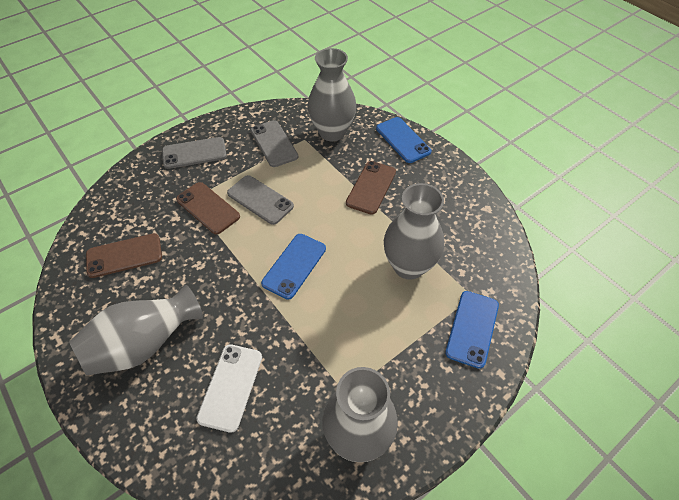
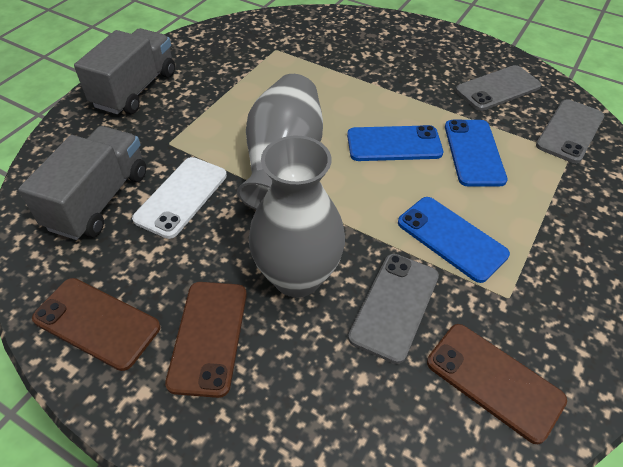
grey truck: 0 -> 2
grey vase: 4 -> 2

